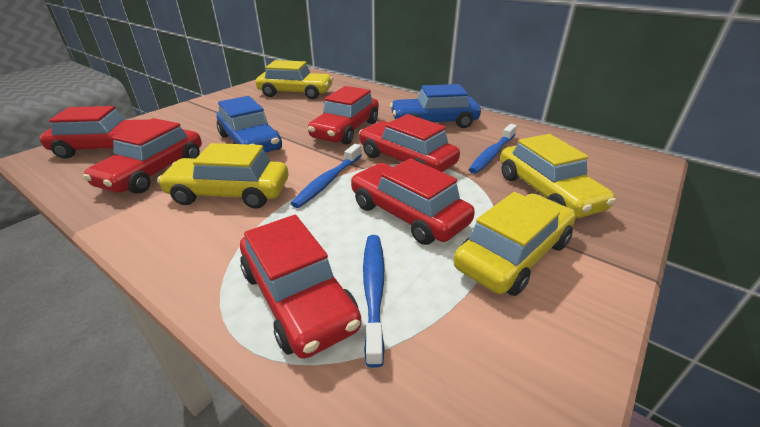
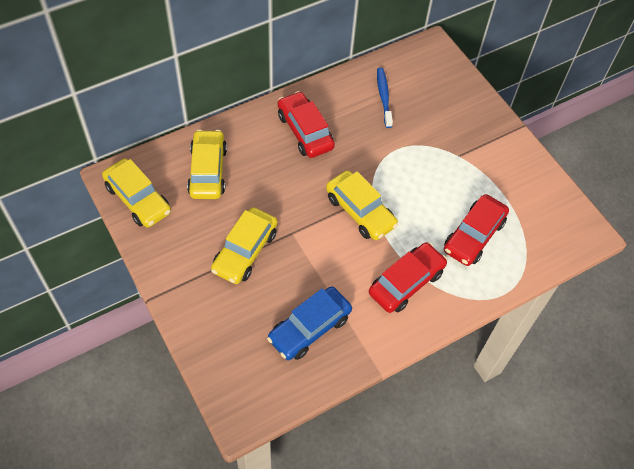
blue car: 2 -> 1
blue toothbrush: 3 -> 1
red car: 6 -> 3

